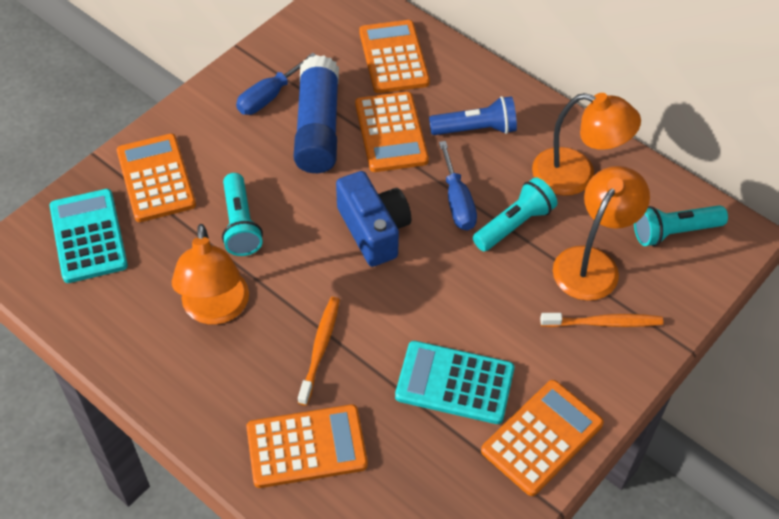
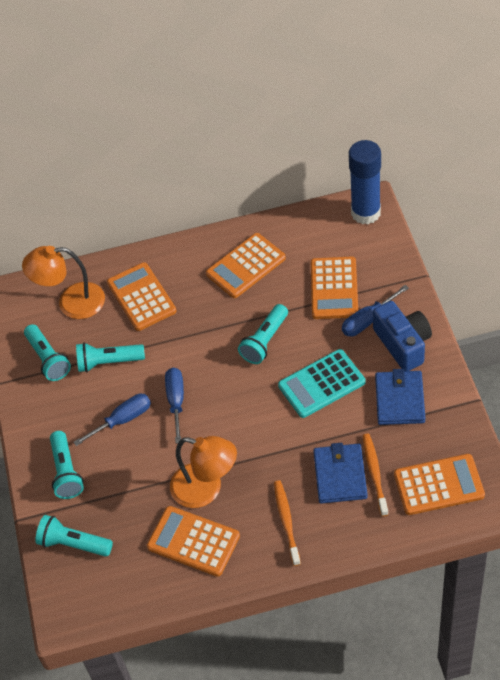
blue flashlight: 1 -> 0
blue screwdriver: 2 -> 3
blue wallet: 0 -> 2
orange lamp: 3 -> 2
turquoise calculator: 2 -> 1
turquoise flashlight: 3 -> 5

